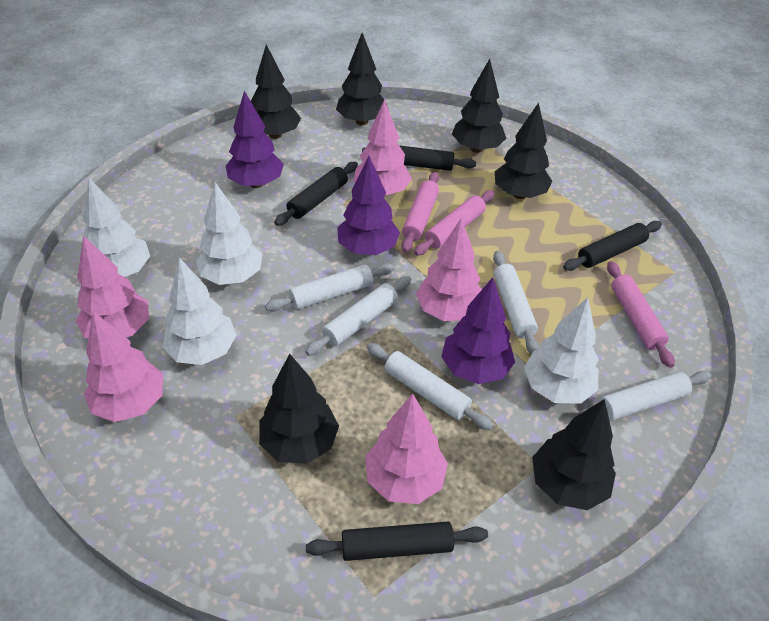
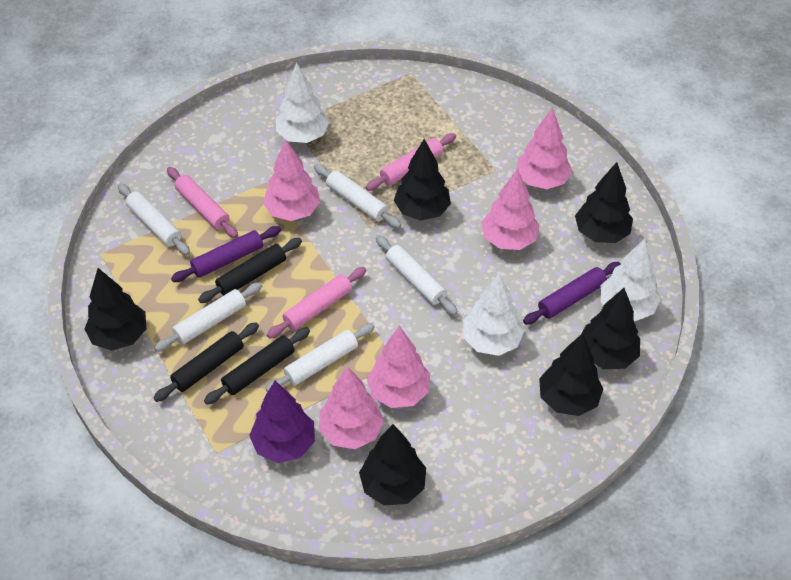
black rolling pin: 4 -> 3
purple rolling pin: 0 -> 2
purple tree: 3 -> 1
white tree: 4 -> 3

